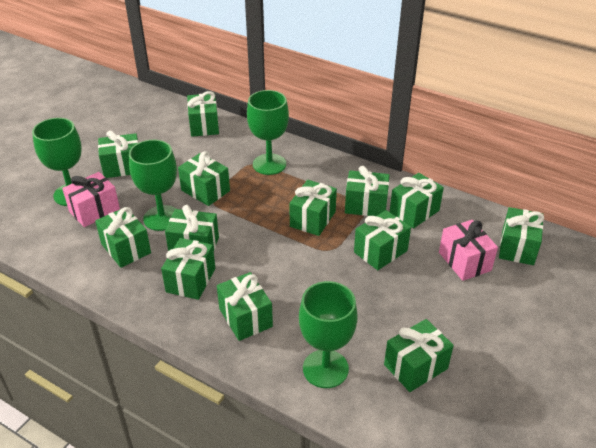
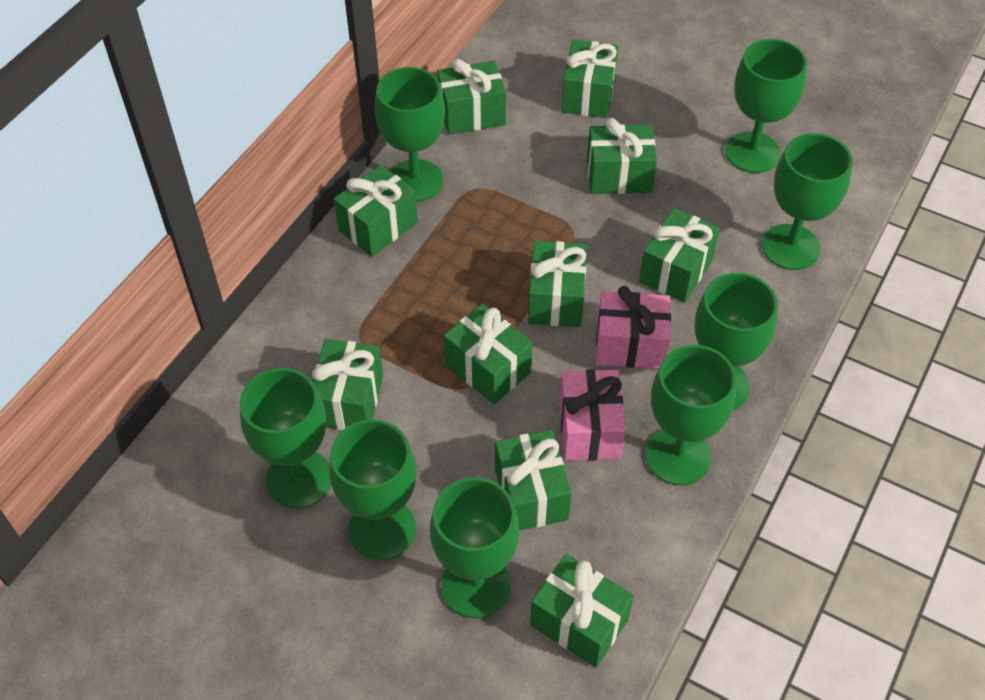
green gift: 13 -> 10
green goblet: 4 -> 8

